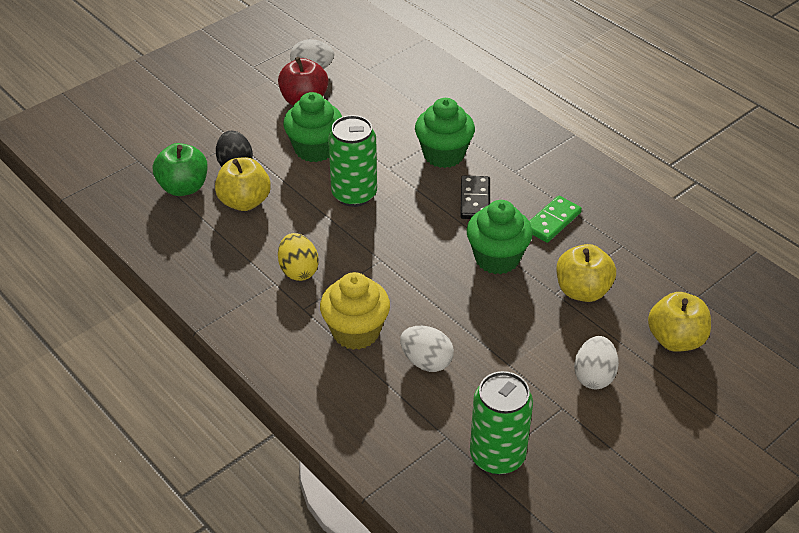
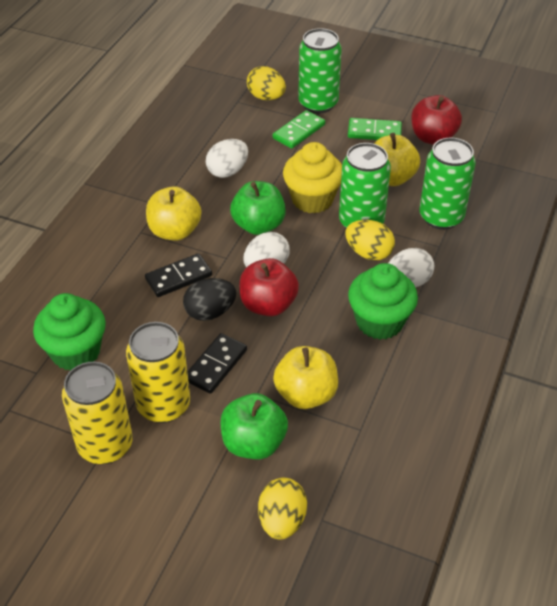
black domino: 1 -> 2
green apple: 1 -> 2
green can: 2 -> 3
green cupcake: 3 -> 2
green domino: 1 -> 2
red apple: 1 -> 2
yellow can: 0 -> 2
yellow egg: 1 -> 3

